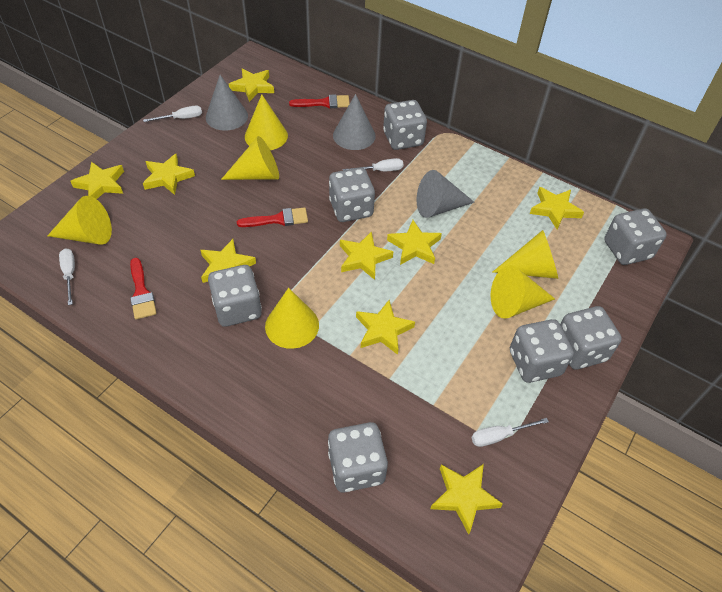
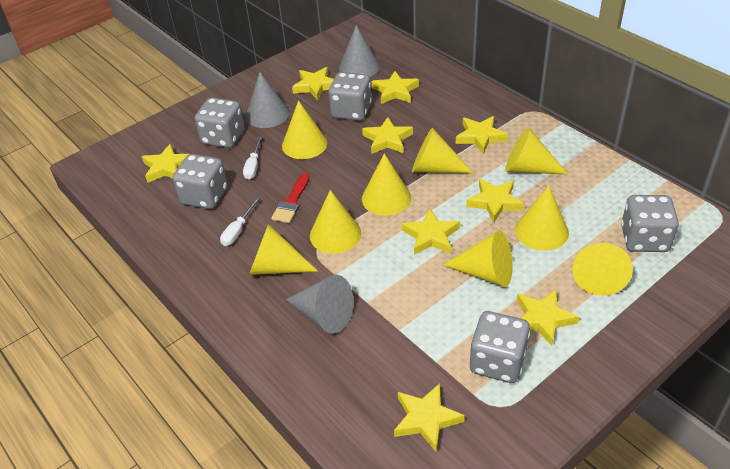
grey dice: 7 -> 5
red brush: 3 -> 1
white screwdriver: 4 -> 2
yellow cone: 6 -> 9

